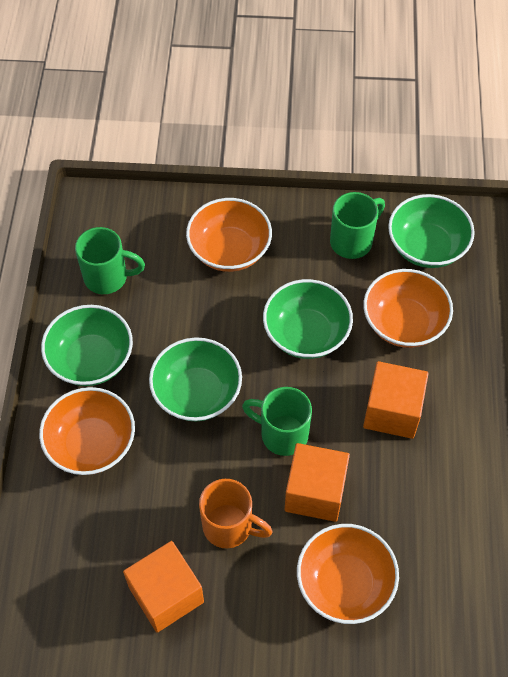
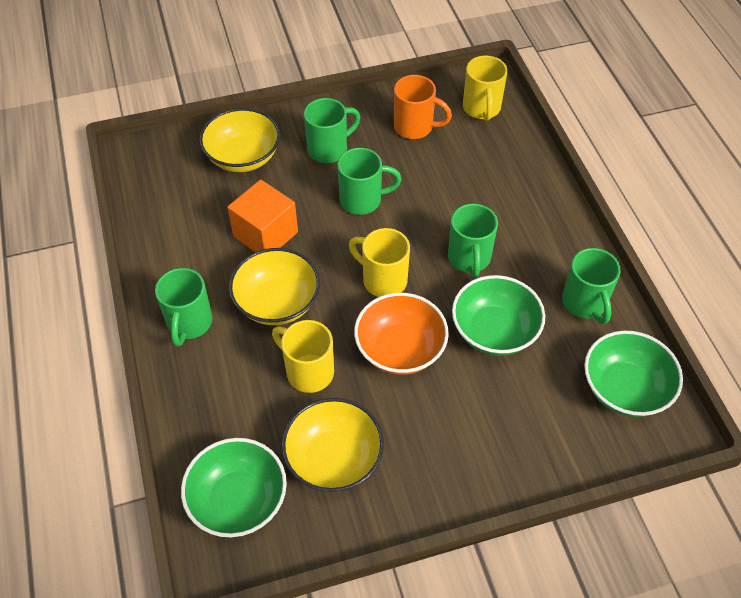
green bowl: 4 -> 3
green mug: 3 -> 5
orange bowl: 4 -> 1
orange cube: 3 -> 1
yellow bowl: 0 -> 3
yellow mug: 0 -> 3

